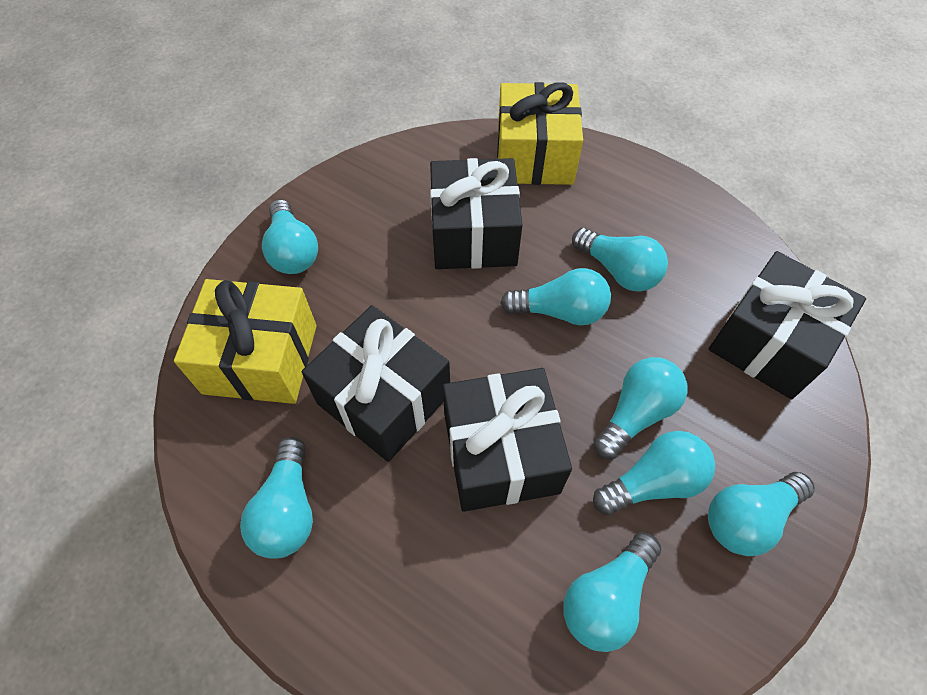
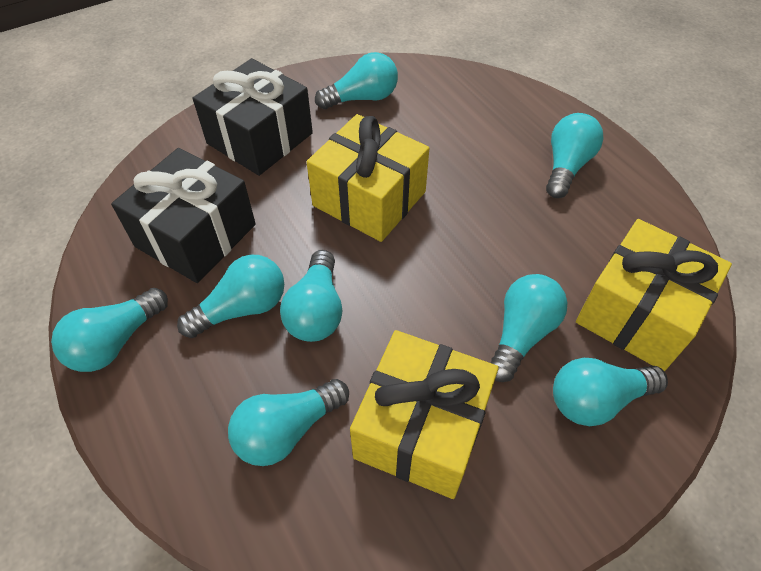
black gift: 4 -> 2
yellow gift: 2 -> 3

